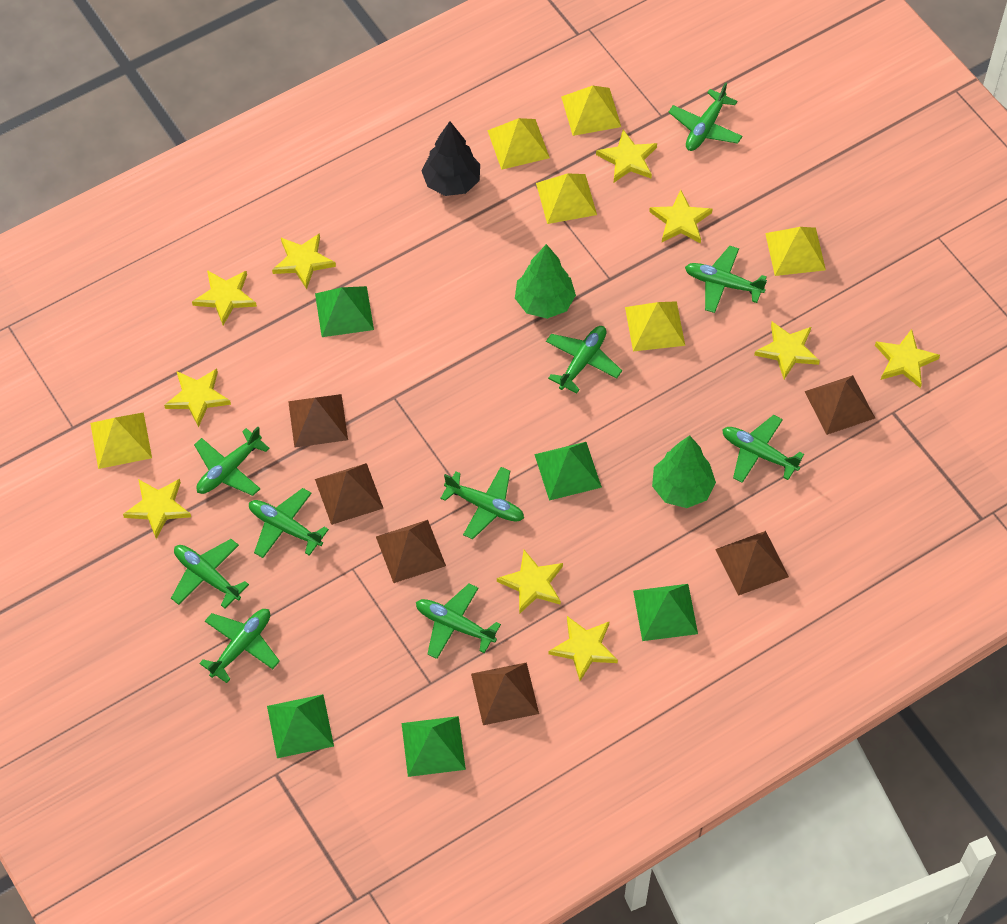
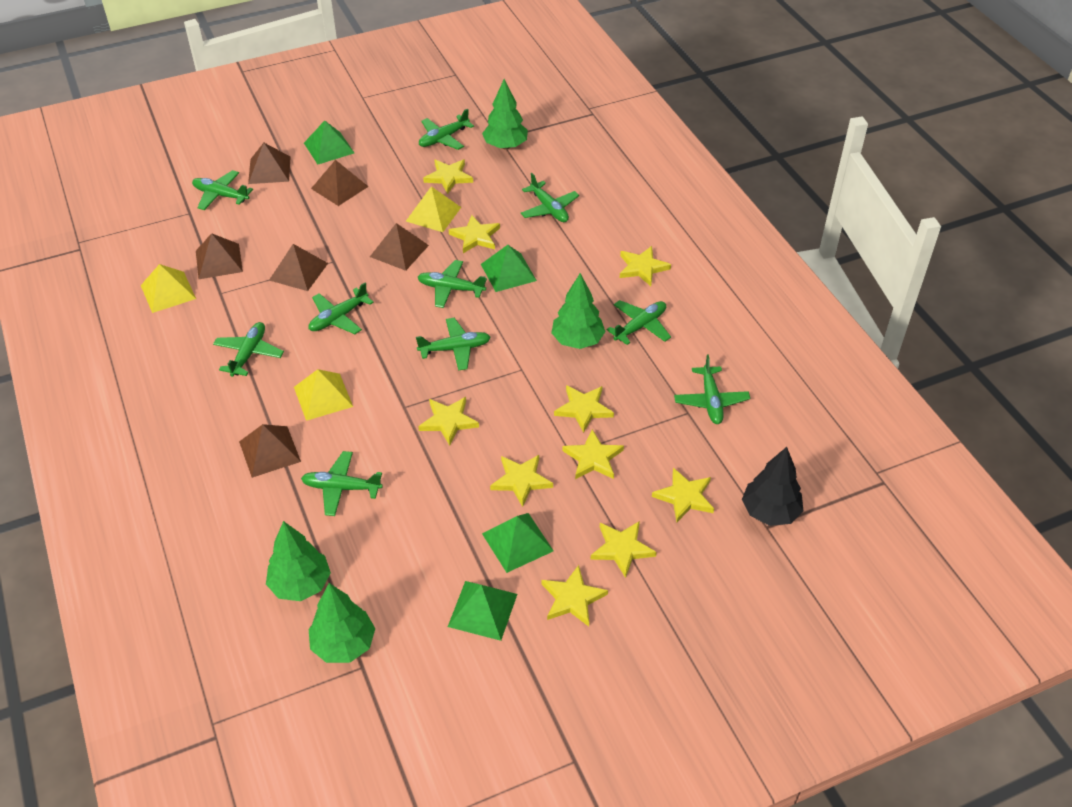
green pyramid: 5 -> 4
green tree: 2 -> 4
yellow pyramid: 6 -> 3

